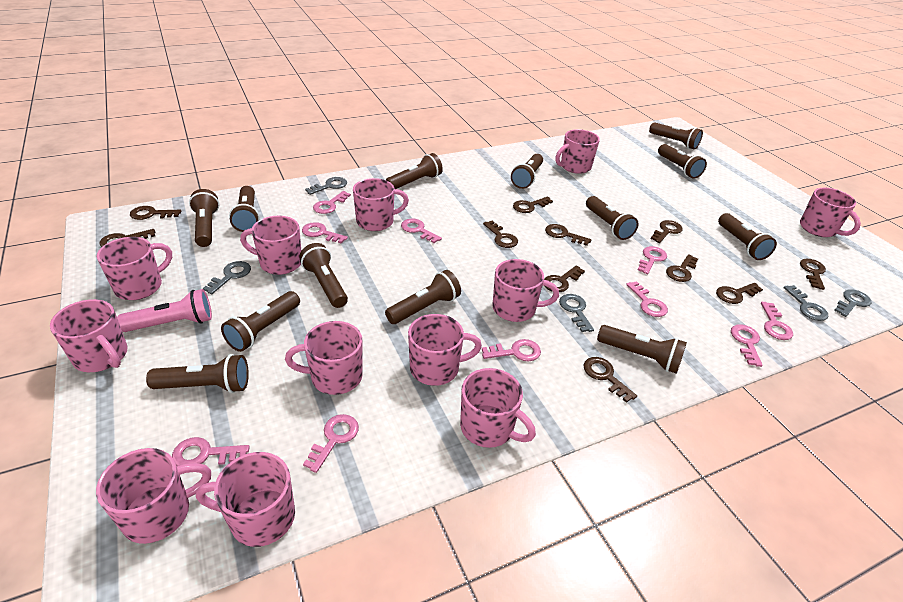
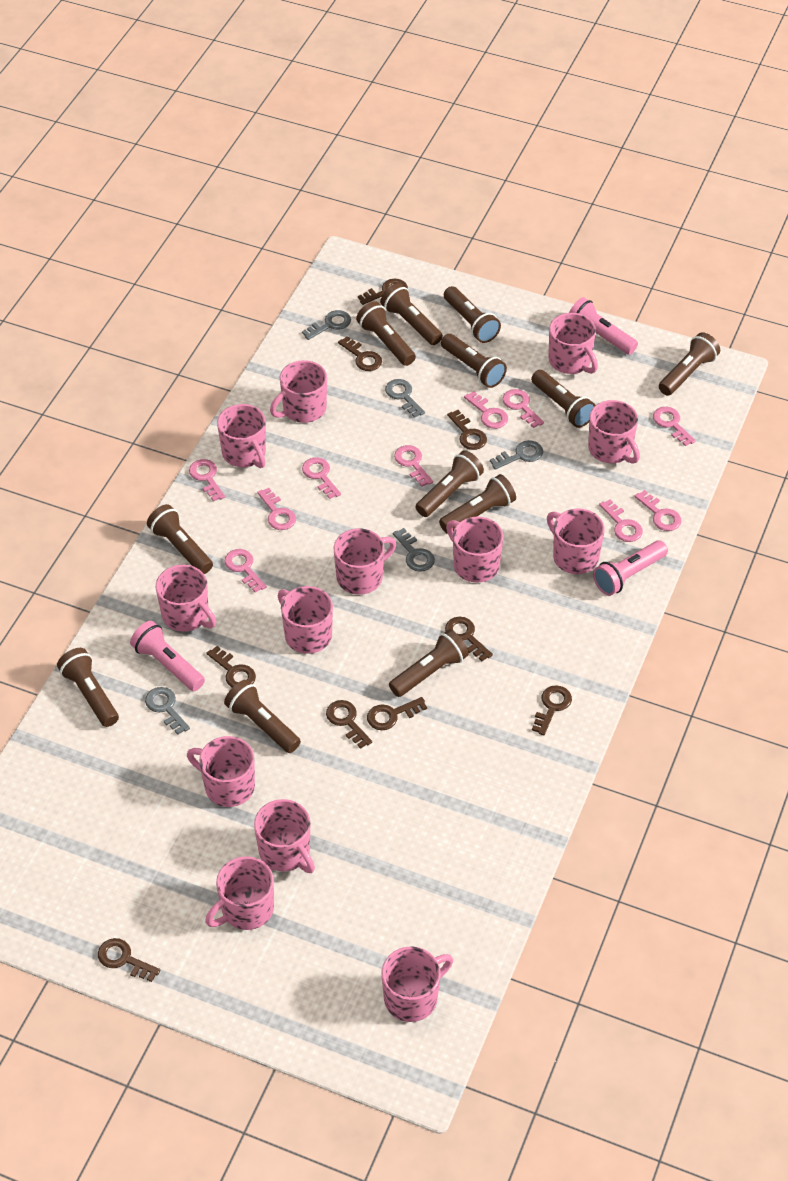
brown flashlight: 13 -> 12
brown key: 11 -> 9
pink flashlight: 1 -> 3
pink mug: 12 -> 13

